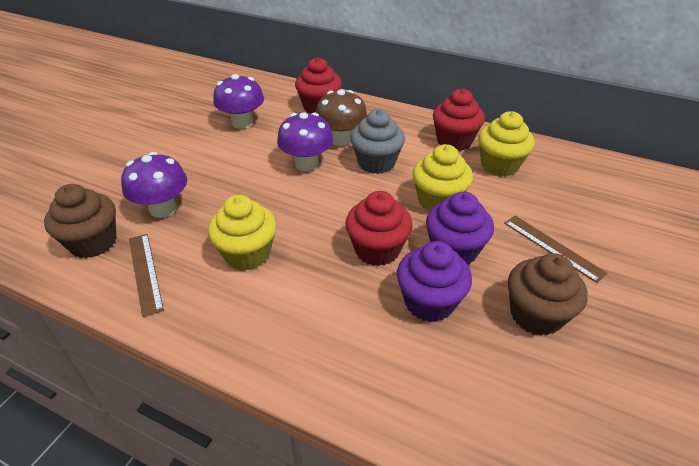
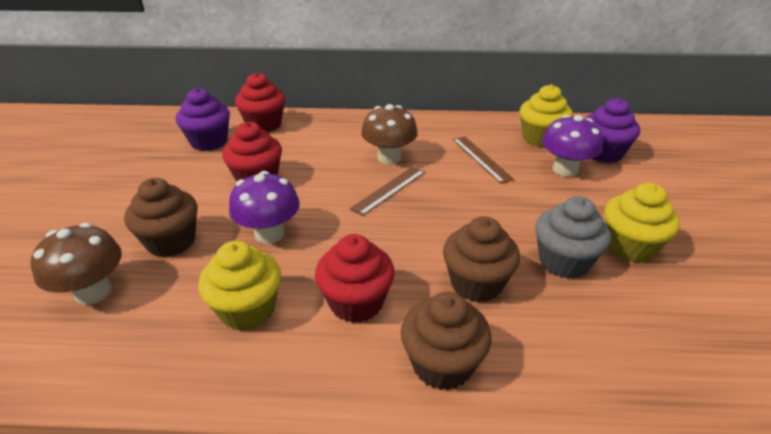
brown cupcake: 2 -> 3
brown mushroom: 1 -> 2
purple mushroom: 3 -> 2

